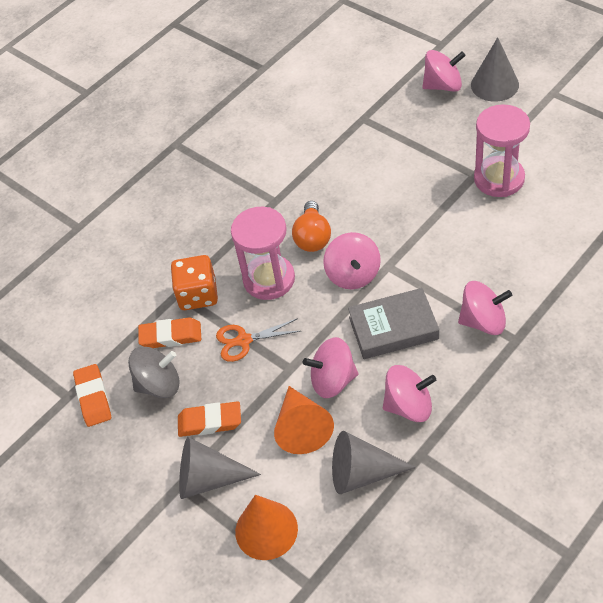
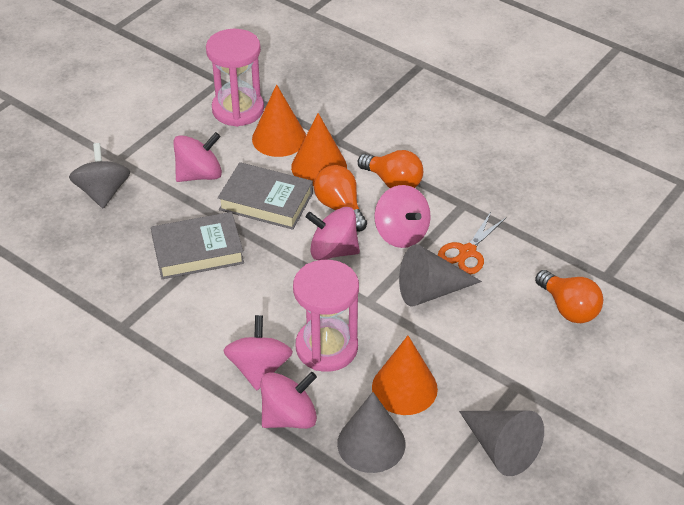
grey book: 1 -> 2
orange cone: 2 -> 3
orange dice: 1 -> 0
orange eraser: 3 -> 0
orange light bulb: 1 -> 3

